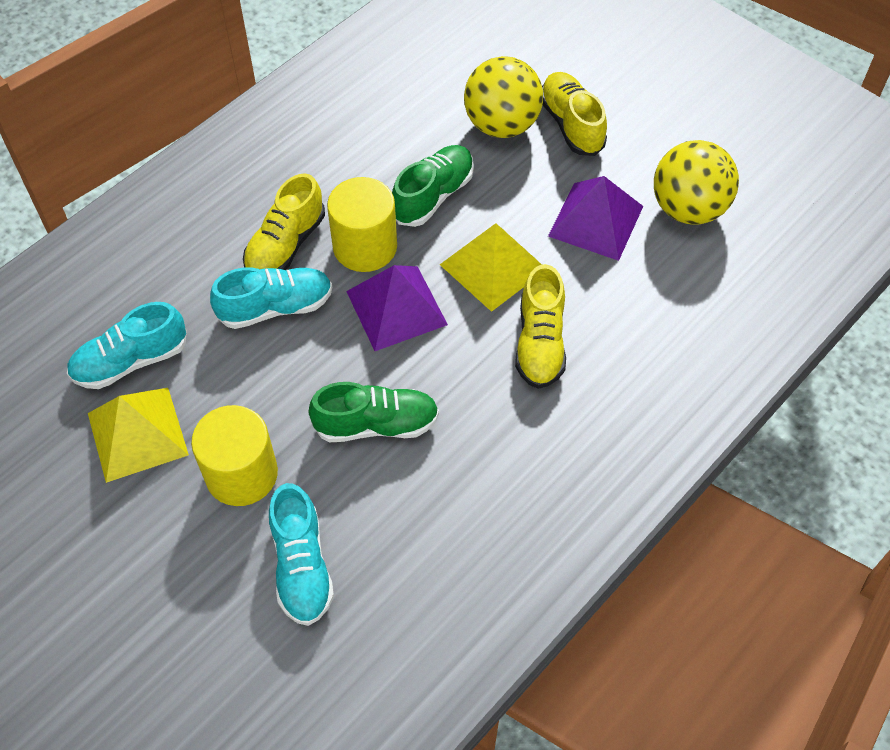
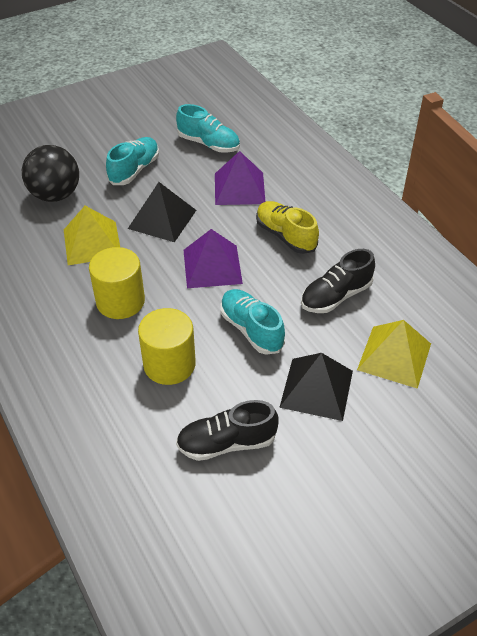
black ball: 0 -> 1
black pyramid: 0 -> 2
black shoe: 0 -> 2
green shoe: 2 -> 0
yellow ball: 2 -> 0
yellow shoe: 3 -> 1

